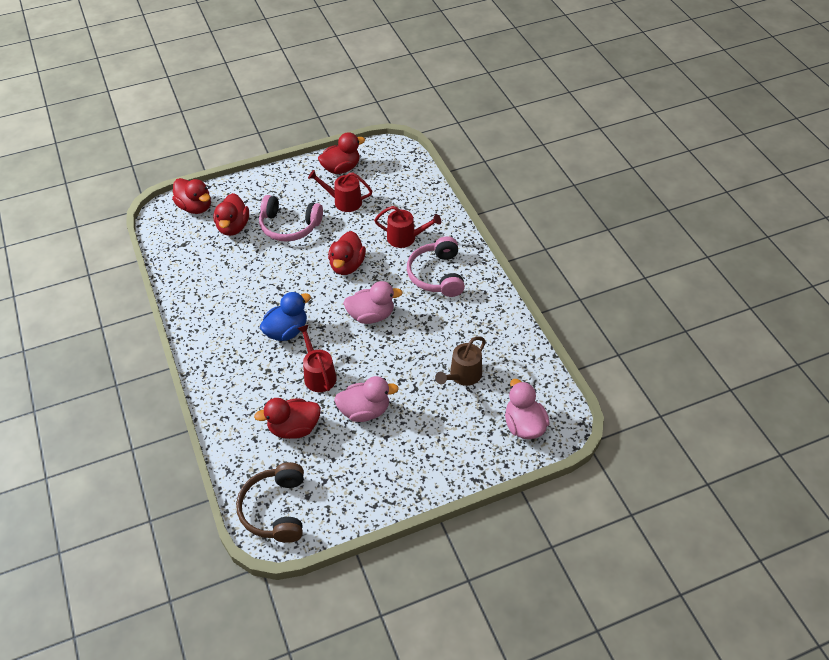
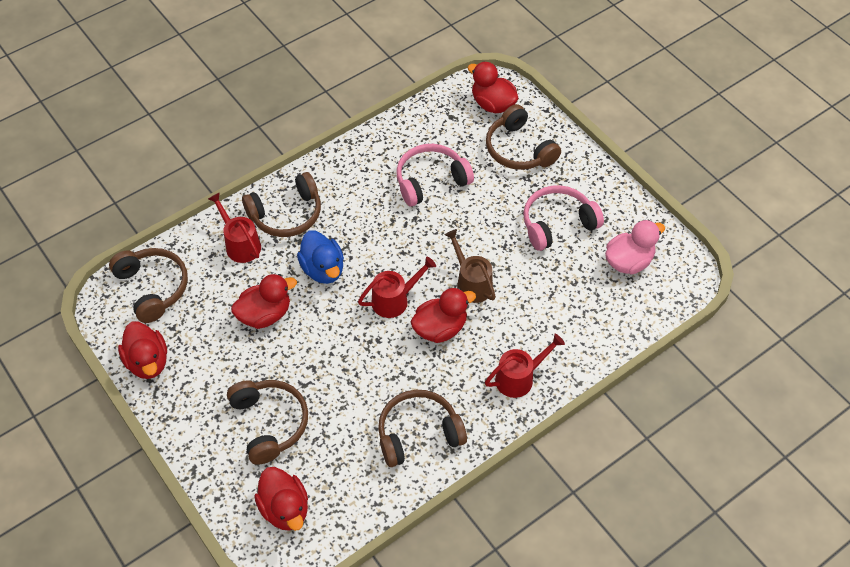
brown headphones: 1 -> 5
pink duck: 3 -> 1

